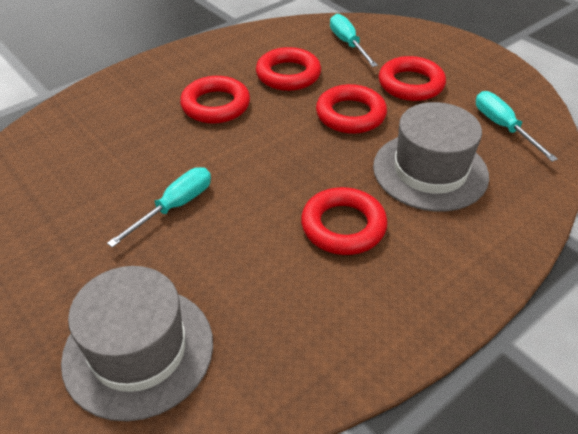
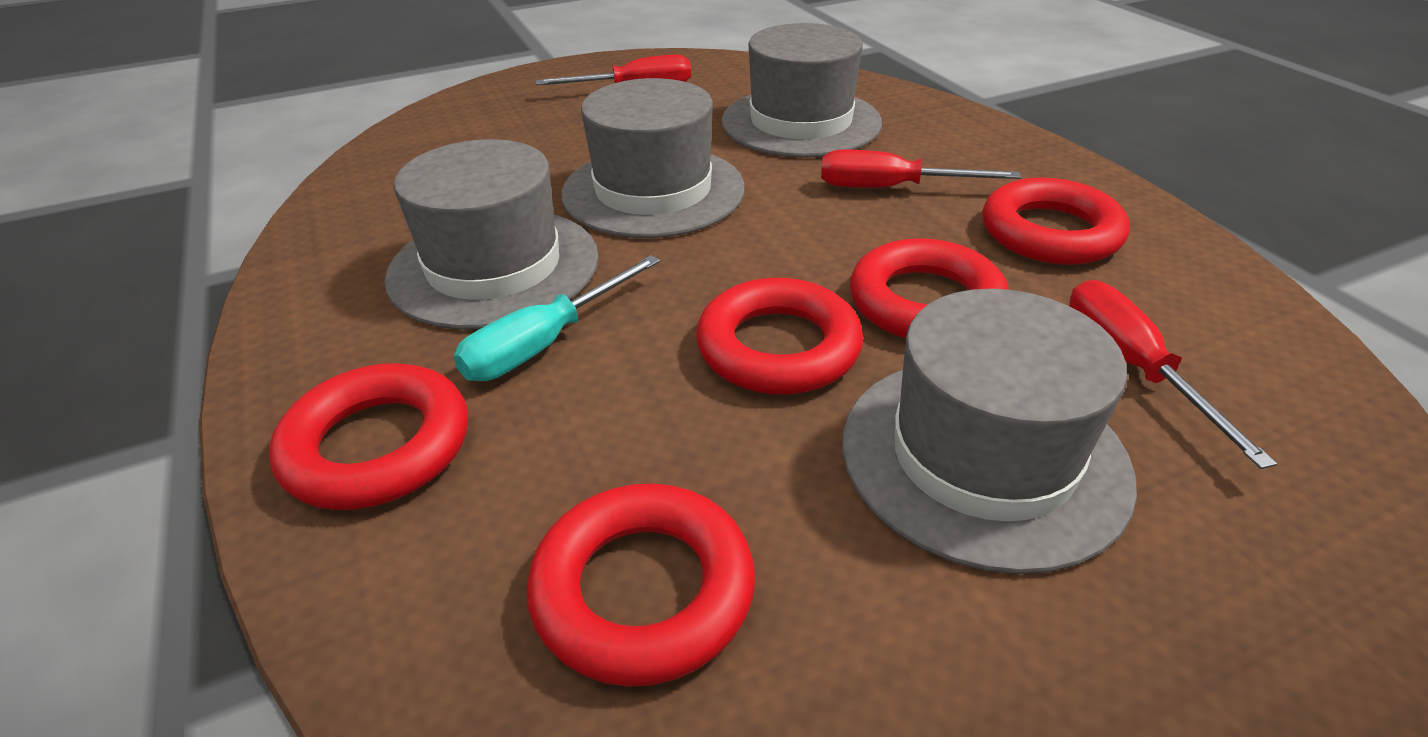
grey hat: 2 -> 4
red screwdriver: 0 -> 3
turquoise screwdriver: 3 -> 1

